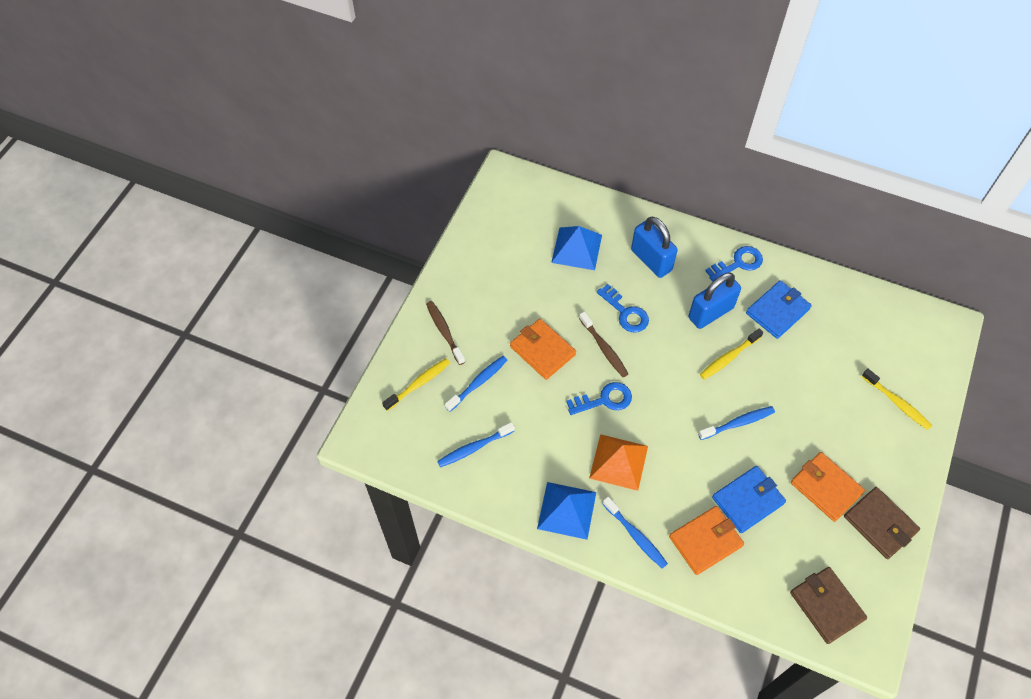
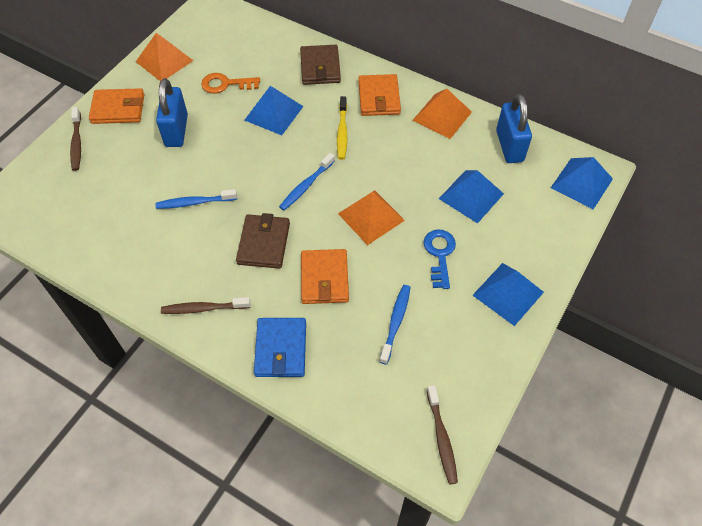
blue key: 3 -> 1
blue pyramid: 2 -> 4
blue toothbrush: 4 -> 3
blue wallet: 2 -> 1
brown toothbrush: 2 -> 3
orange key: 0 -> 1
orange pyramid: 1 -> 3
yellow toothbrush: 3 -> 1

